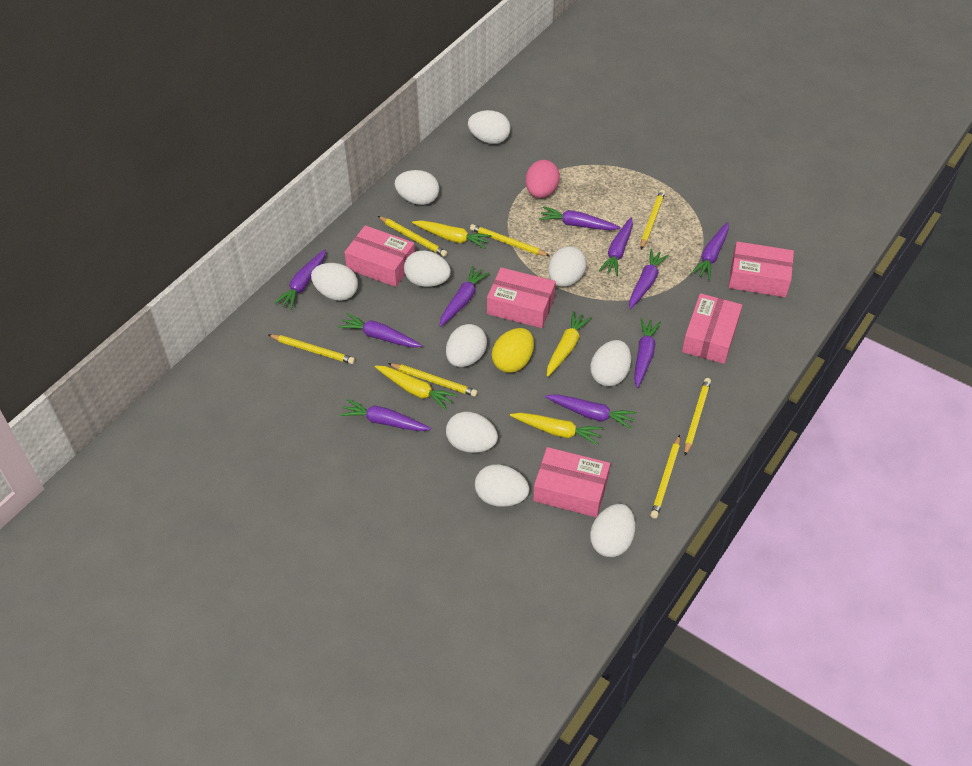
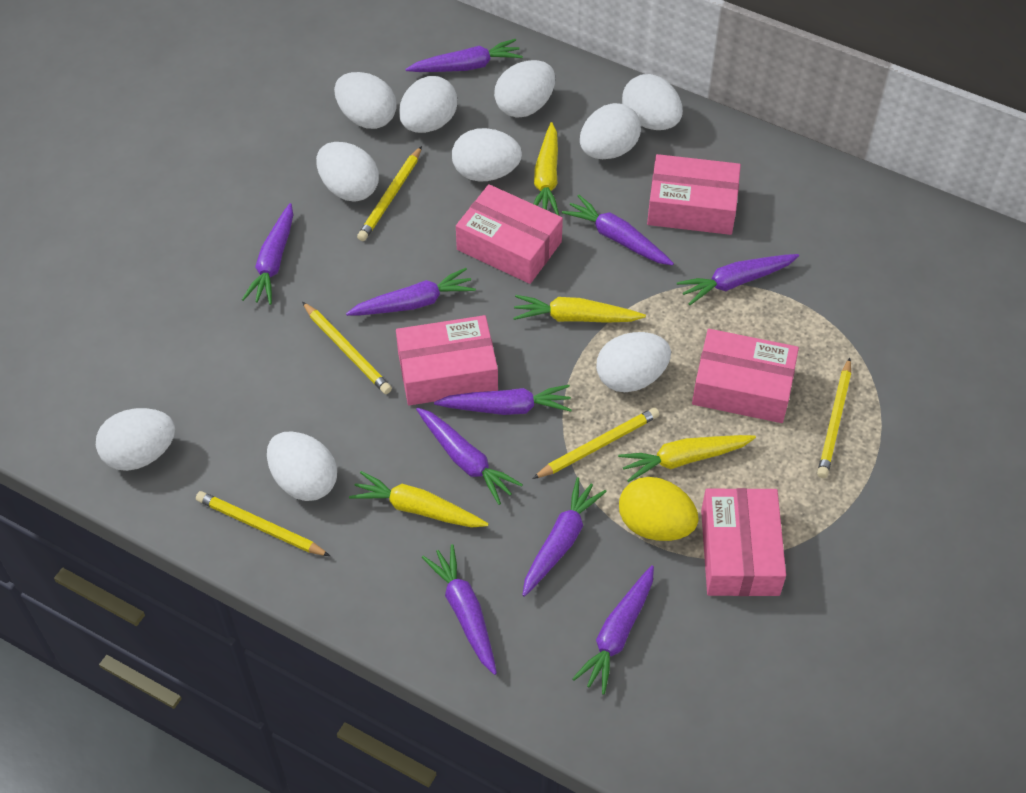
pink egg: 1 -> 0
yellow pencil: 7 -> 5

